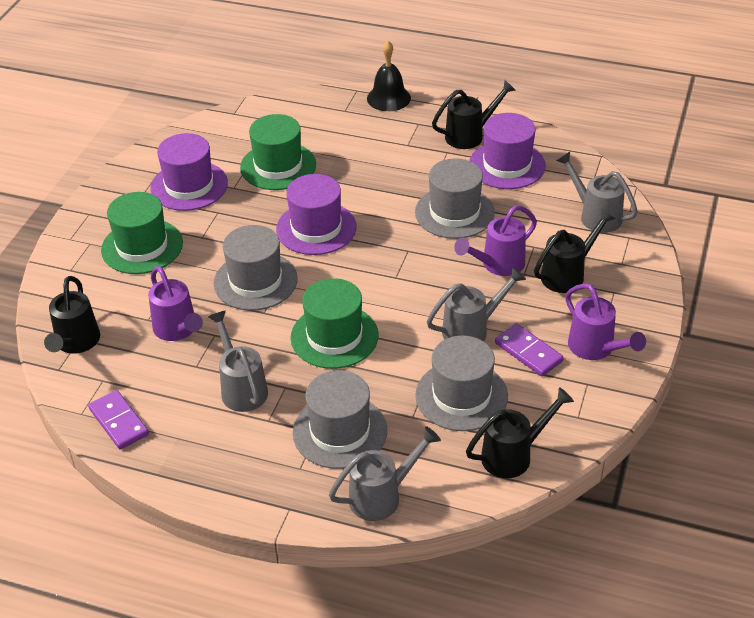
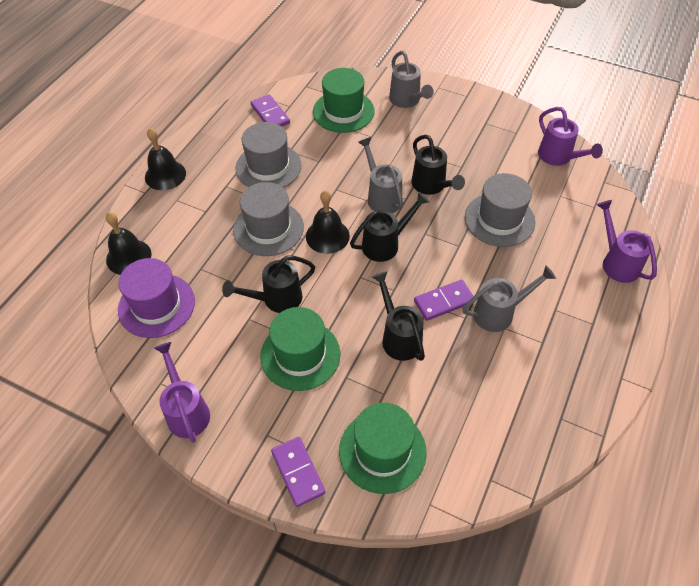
black bell: 1 -> 3
grey hat: 4 -> 3
grey watering can: 4 -> 3
purple domino: 2 -> 3
purple hat: 3 -> 1

